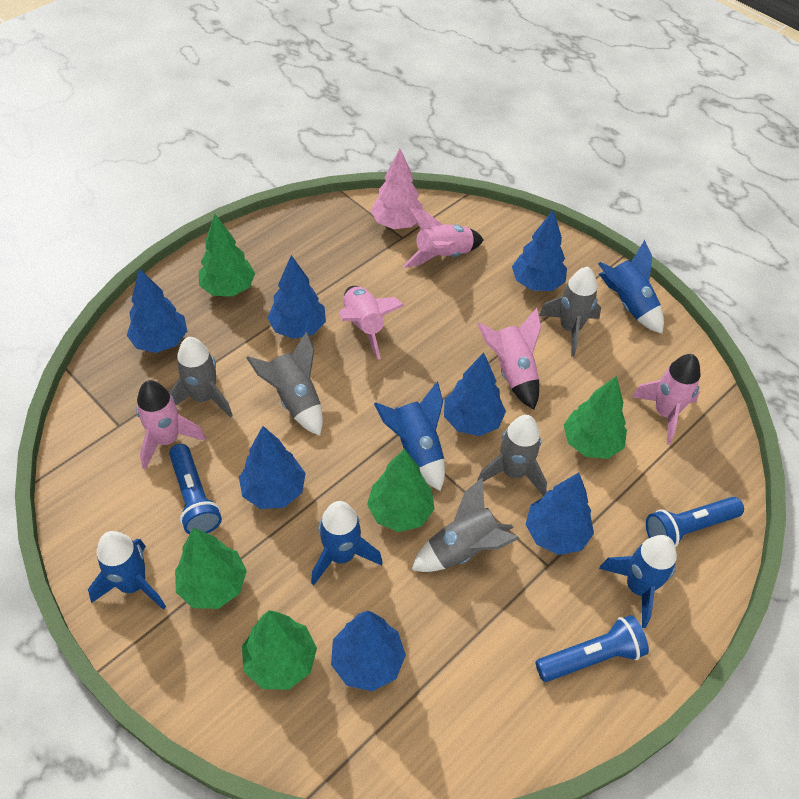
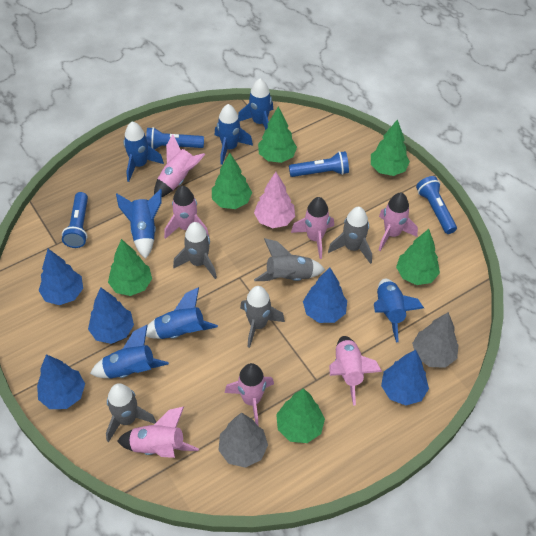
blue flashlight: 3 -> 4
blue rocket: 5 -> 7
blue tree: 7 -> 5
green tree: 5 -> 6
grey tree: 0 -> 2
pink rocket: 5 -> 7

